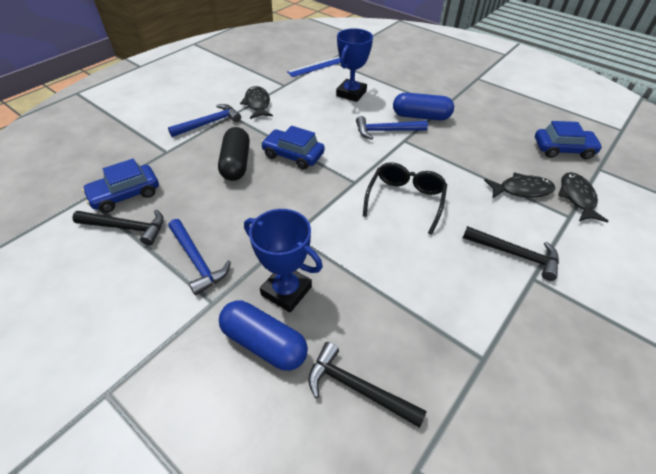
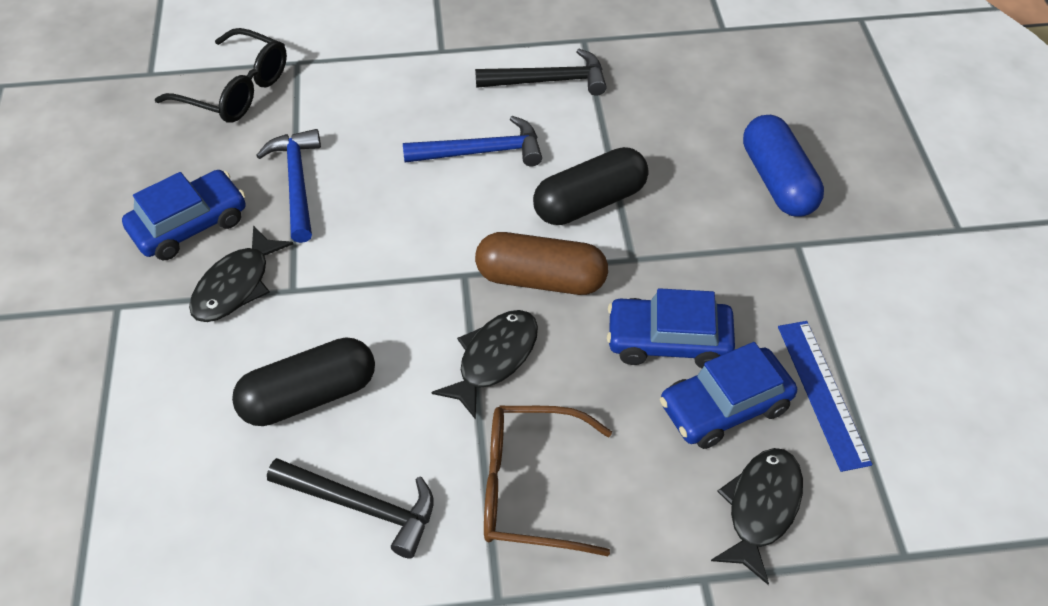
black capsule: 1 -> 2
black hammer: 3 -> 2
blue capsule: 2 -> 1
blue hammer: 3 -> 2
blue trophy: 2 -> 0
brown capsule: 0 -> 1
brown glasses: 0 -> 1

